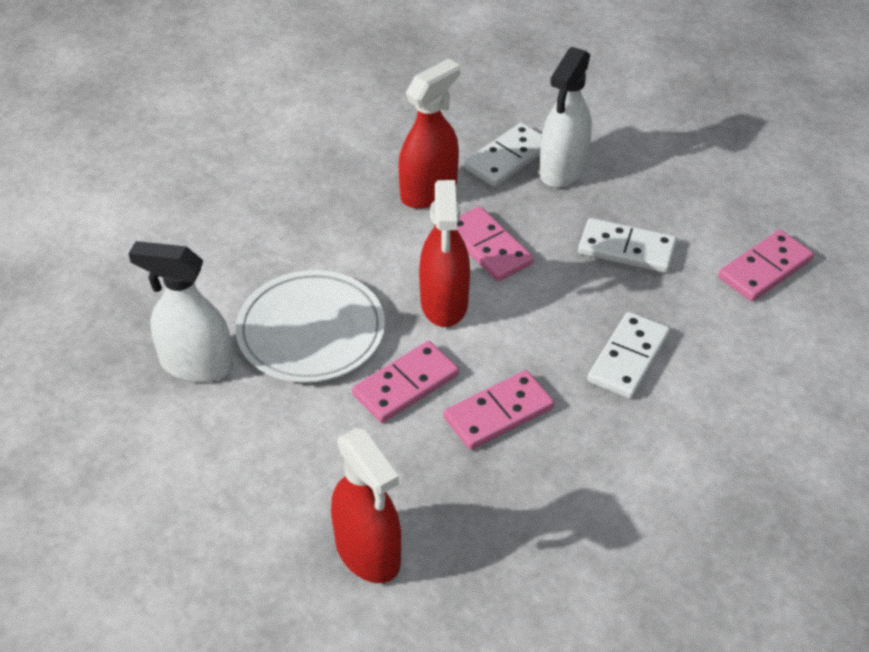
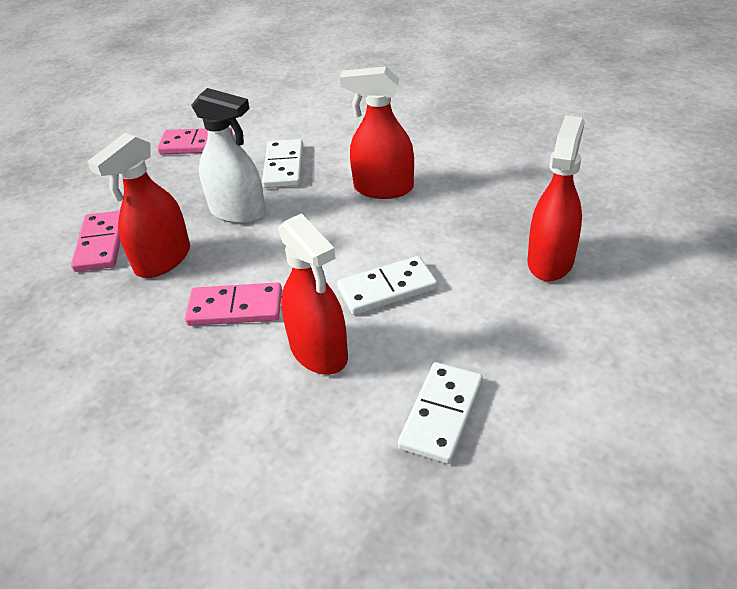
pink domino: 4 -> 3
red spray bottle: 3 -> 4
white plate: 1 -> 0
white spray bottle: 2 -> 1

